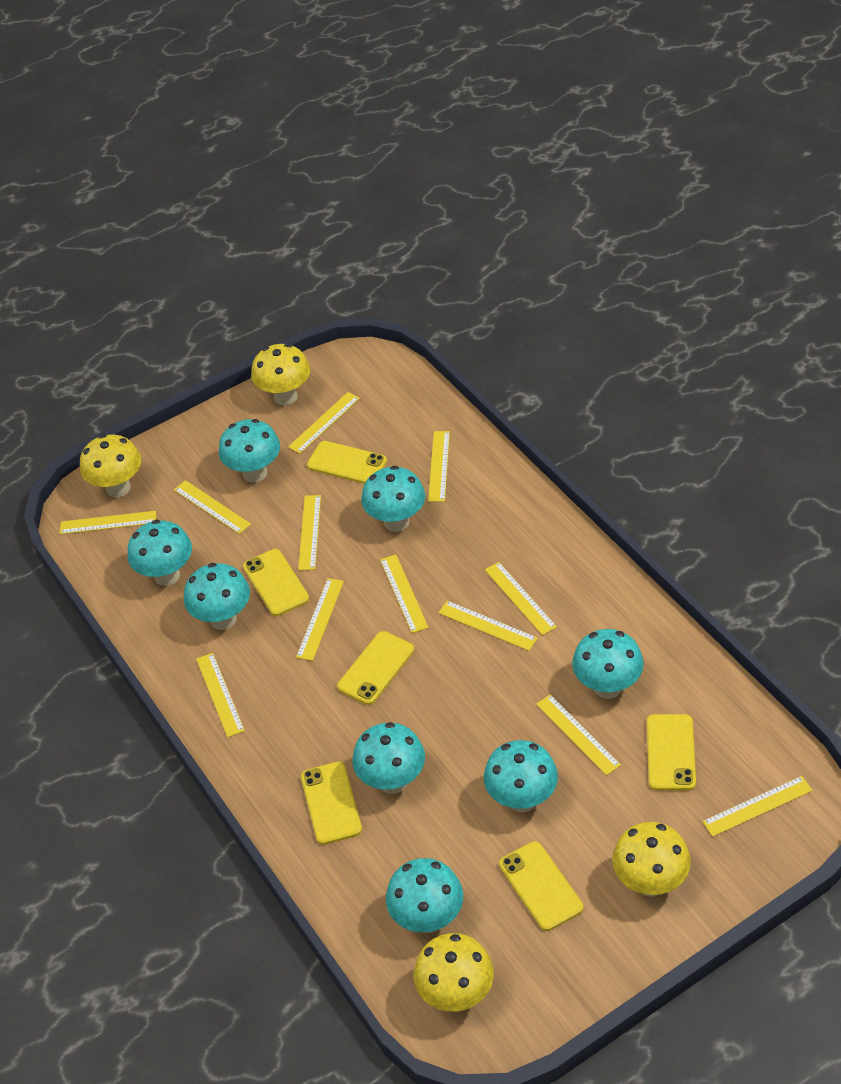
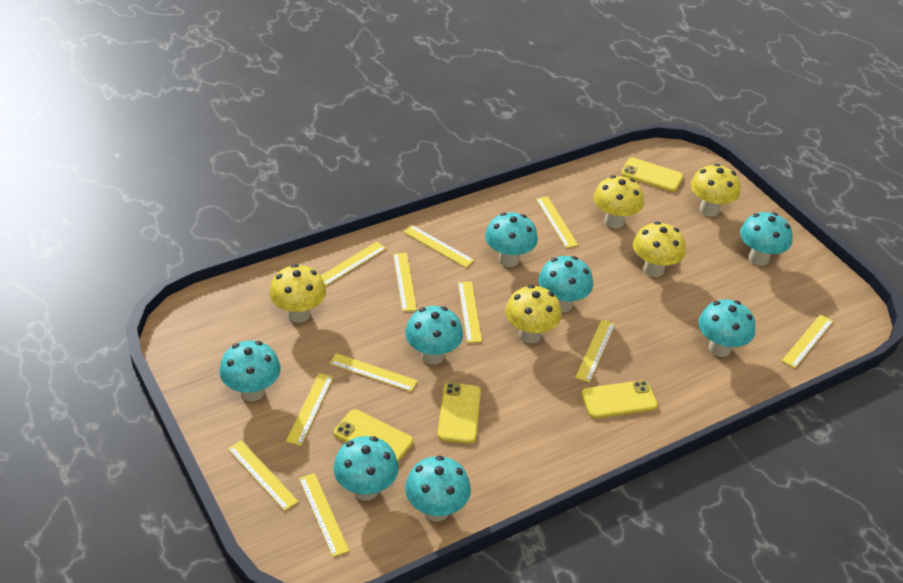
yellow mushroom: 4 -> 5
yellow phone: 6 -> 4
yellow ruler: 12 -> 11

